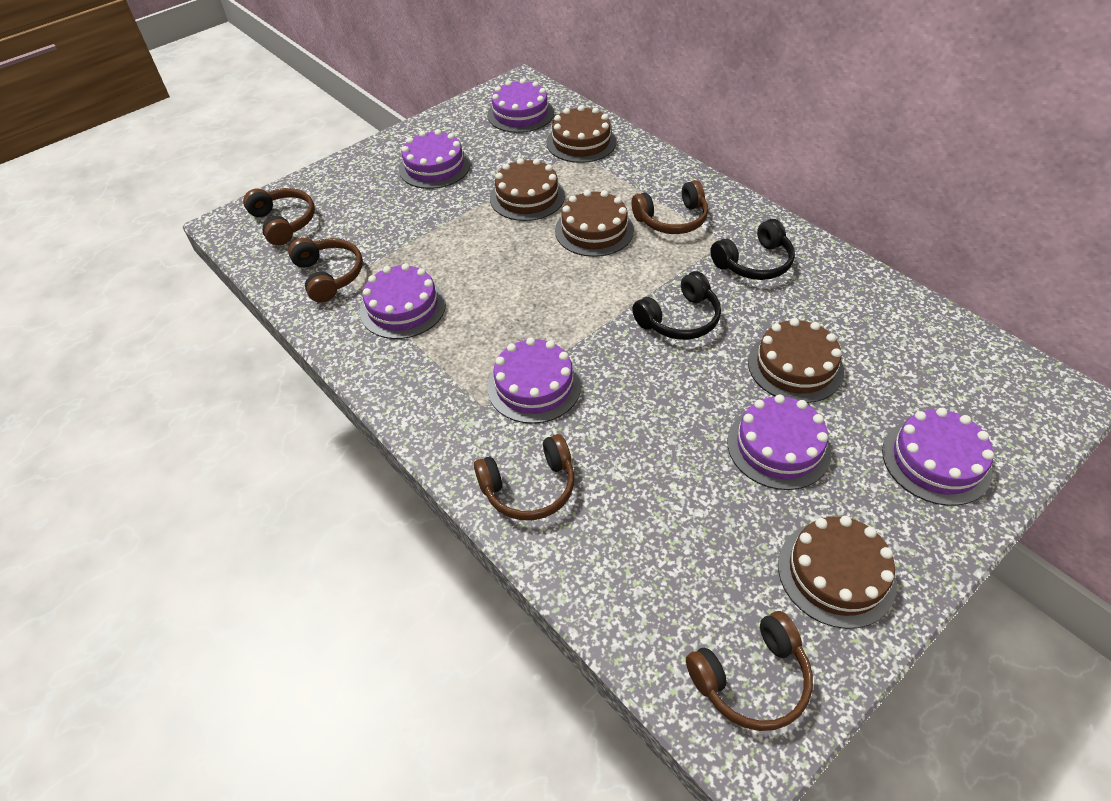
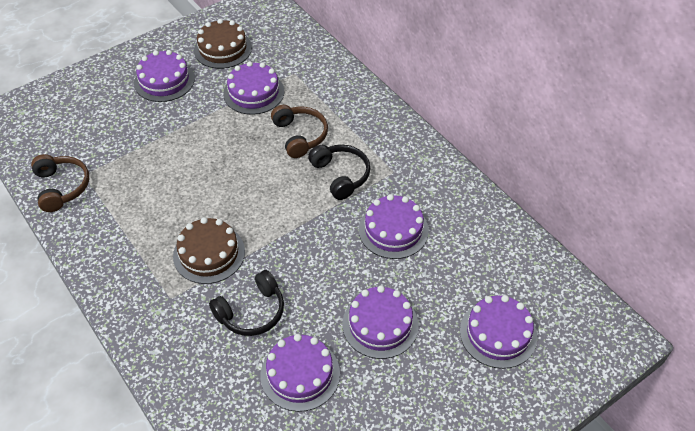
brown cake: 5 -> 2
brown headphones: 5 -> 2

